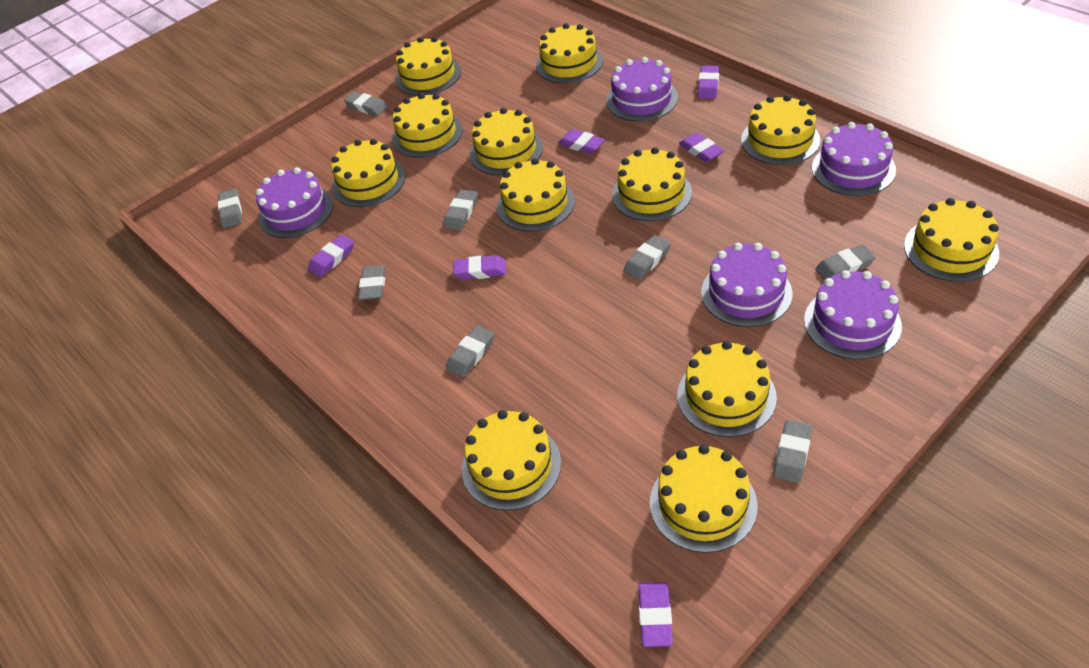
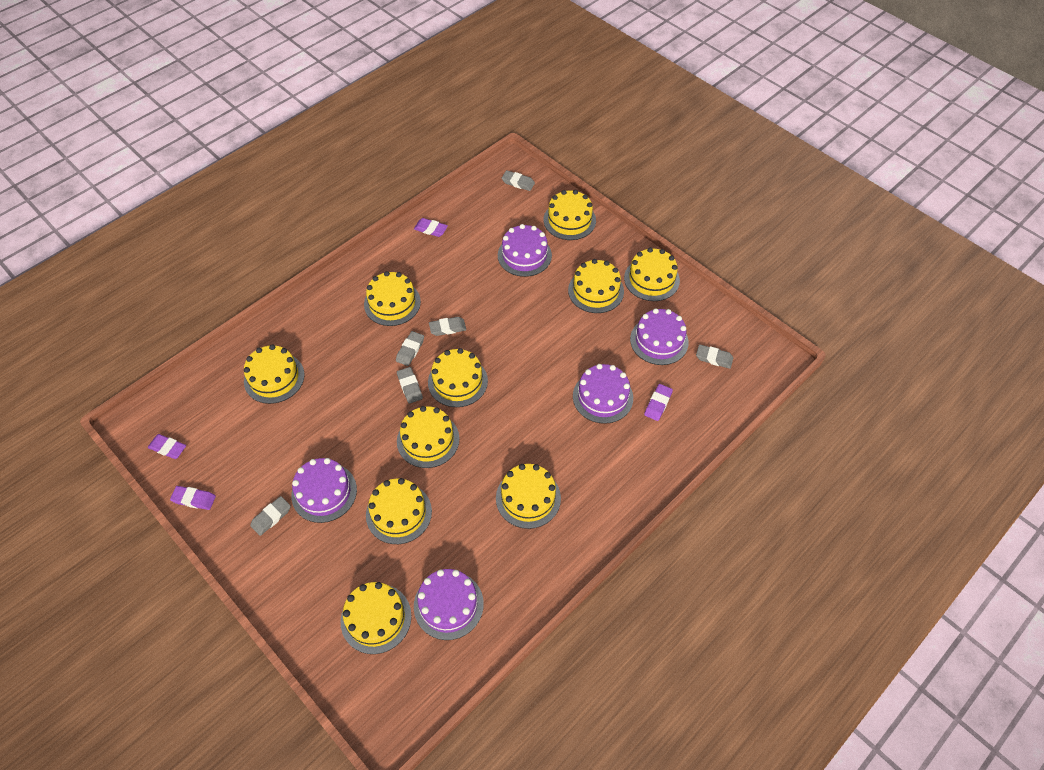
grey eraser: 8 -> 6
purple eraser: 6 -> 4
yellow cake: 12 -> 10

